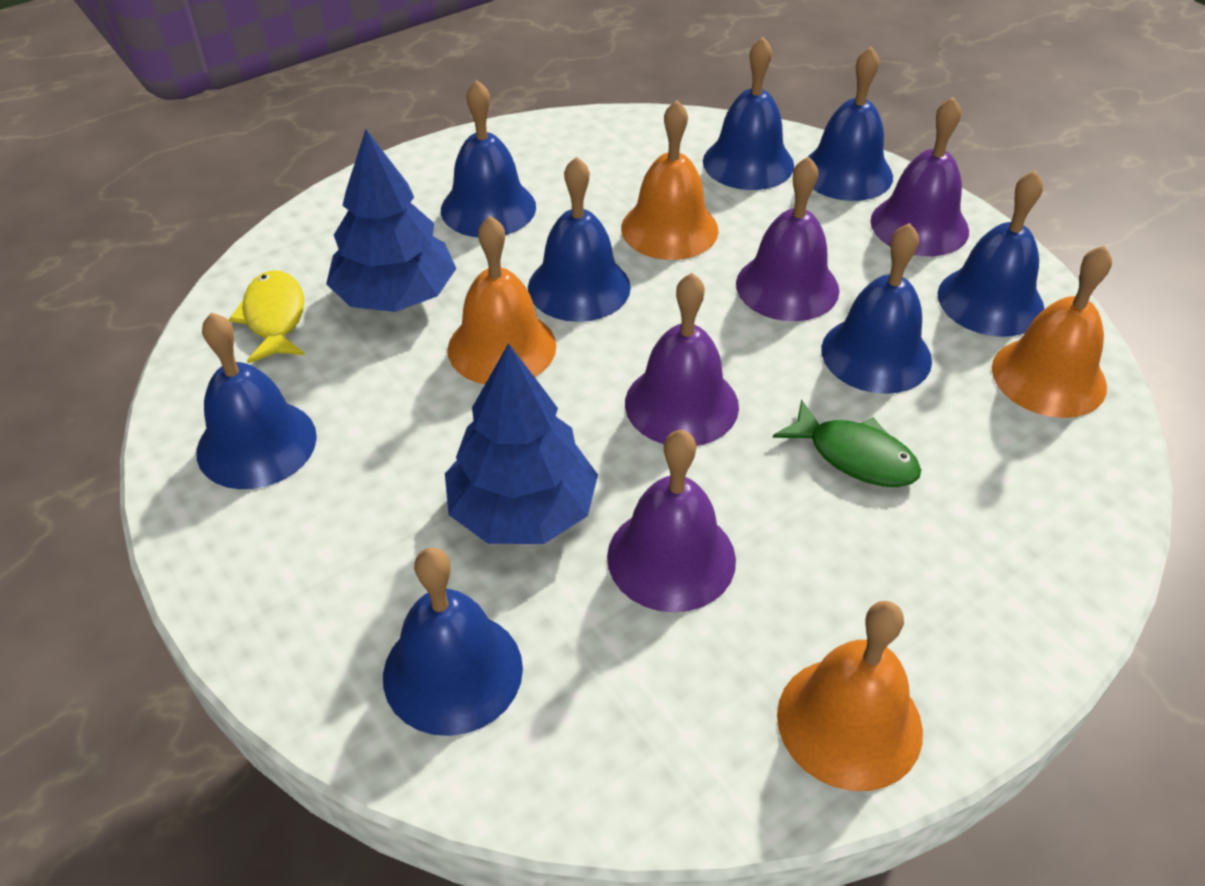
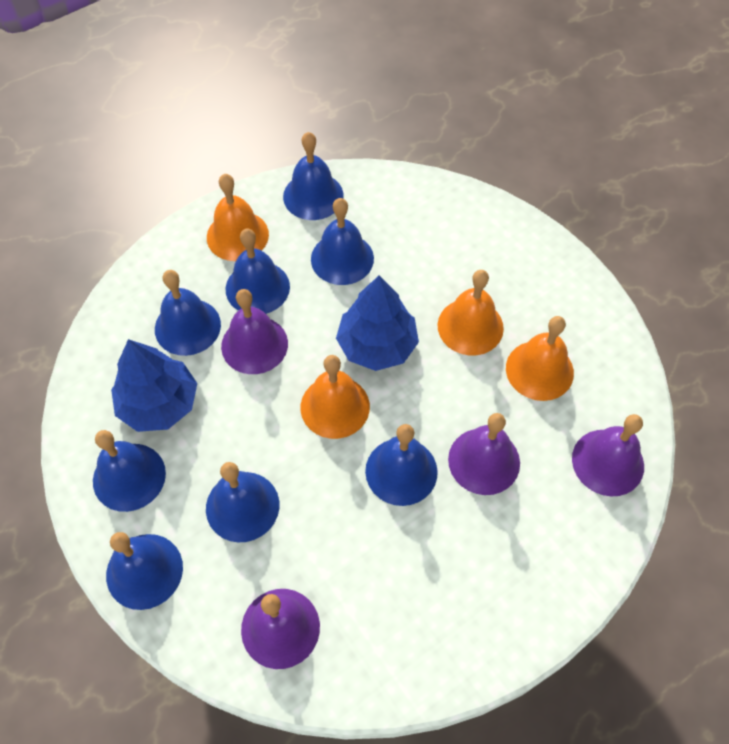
green fish: 1 -> 0
yellow fish: 1 -> 0

